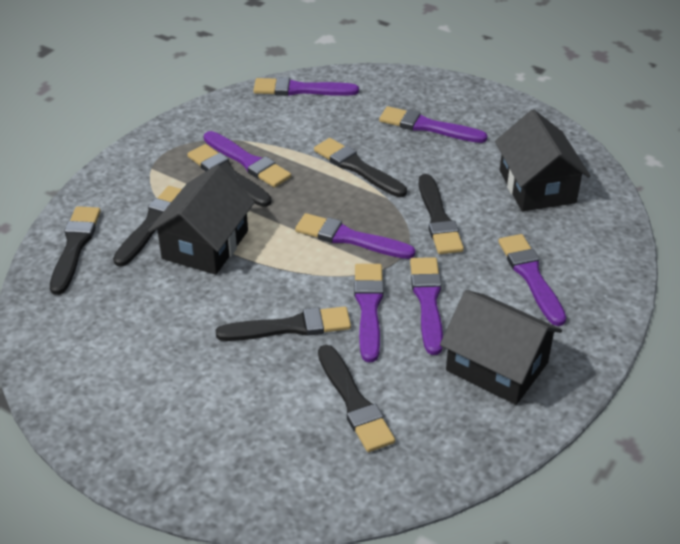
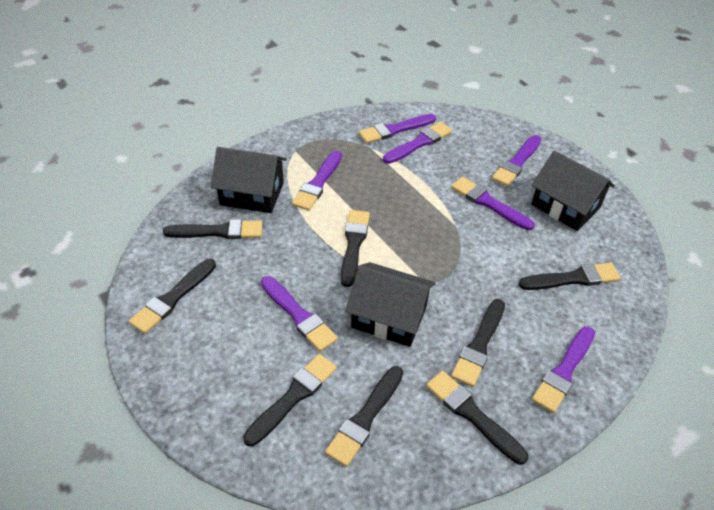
black brush: 7 -> 8

